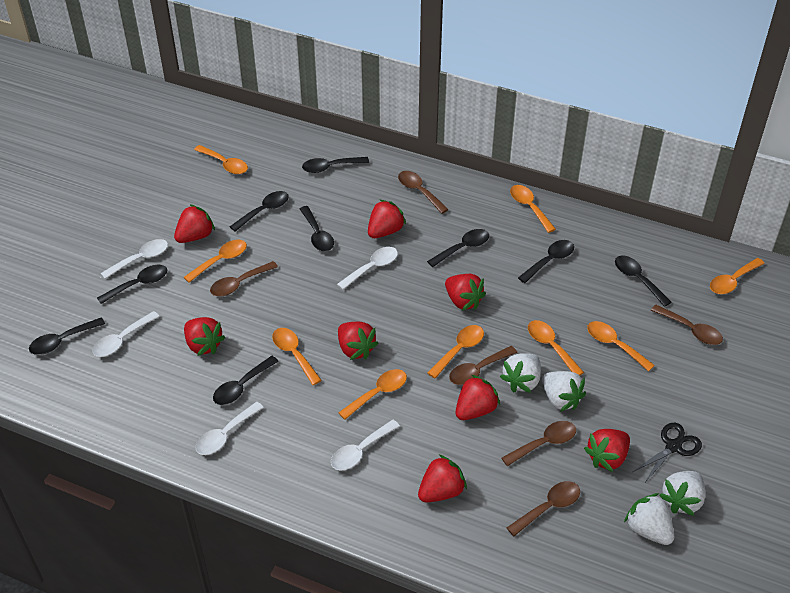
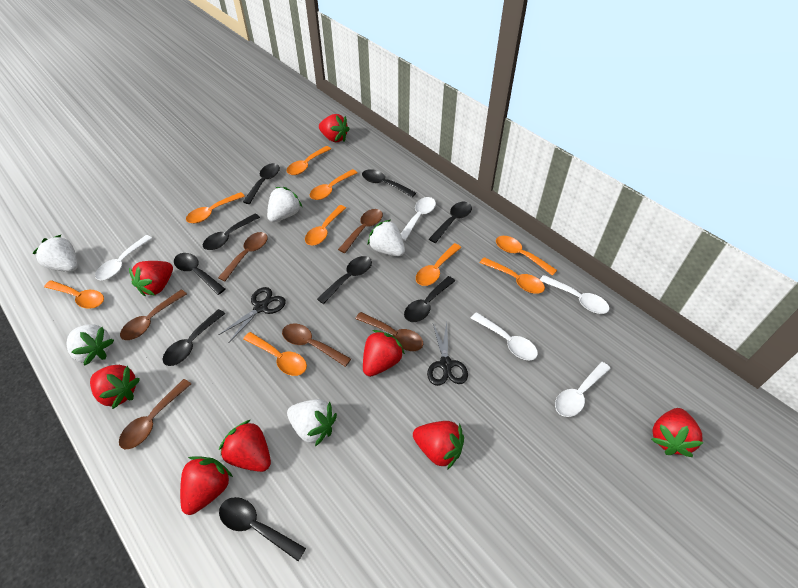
black scissors: 1 -> 2
white strawberry: 4 -> 5

